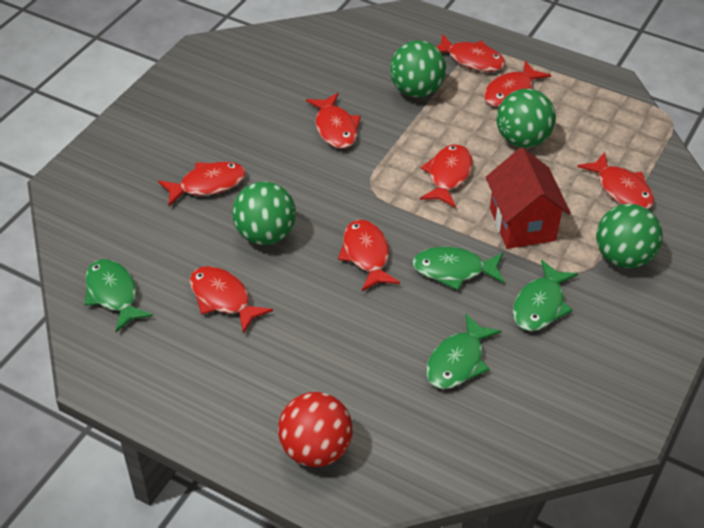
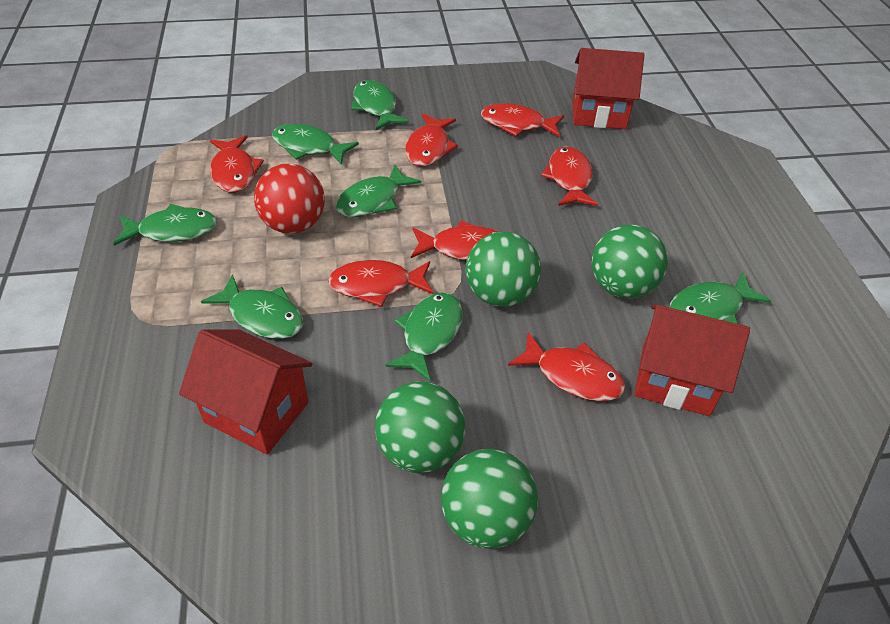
green fish: 4 -> 7
red fish: 8 -> 7
red house: 1 -> 3

